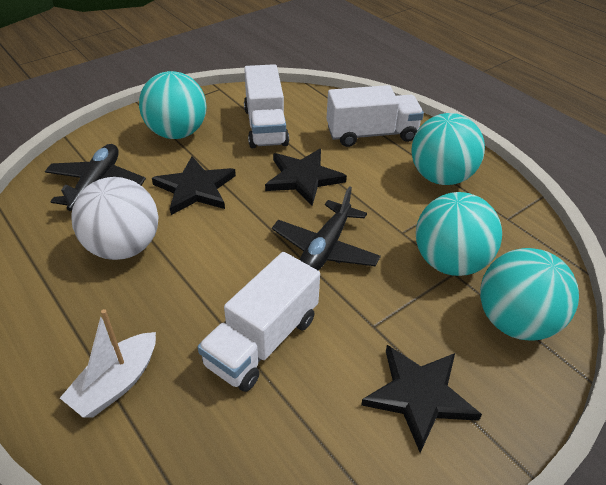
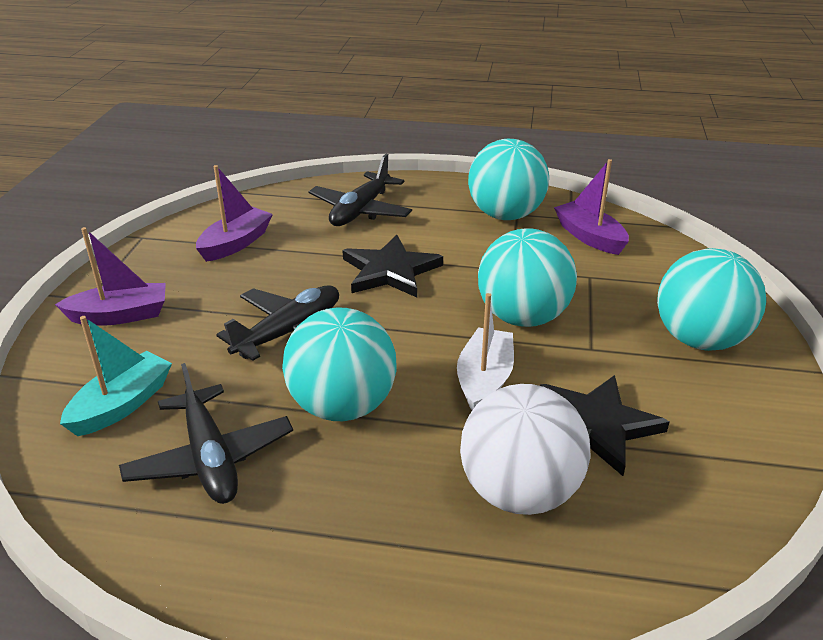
black plane: 2 -> 3
black star: 3 -> 2
purple boat: 0 -> 3
turquoise boat: 0 -> 1
white truck: 3 -> 0

